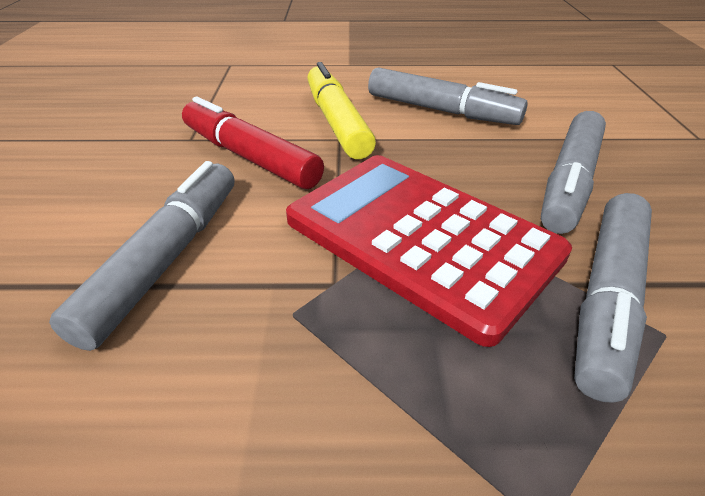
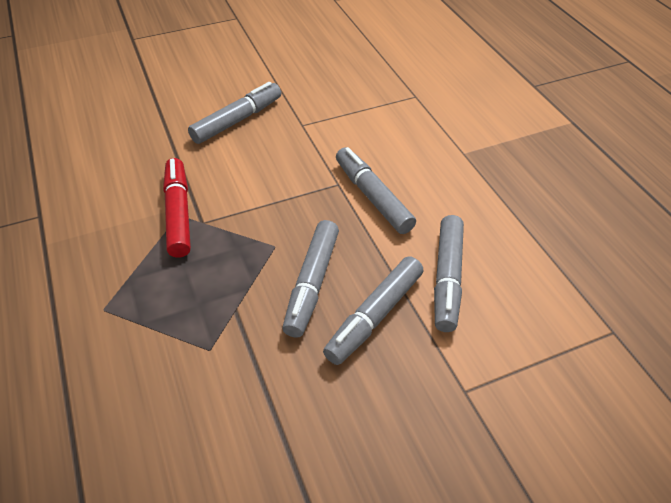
grey marker: 4 -> 5
red calculator: 1 -> 0
yellow marker: 1 -> 0

